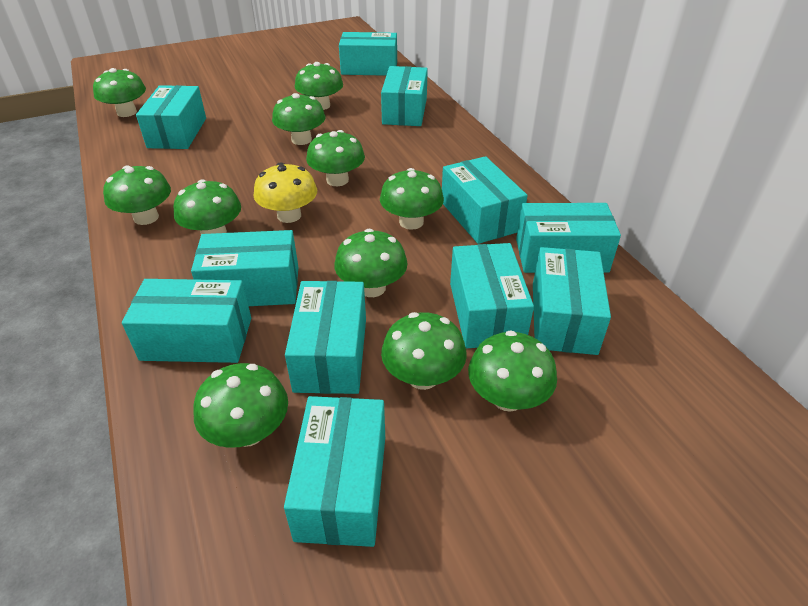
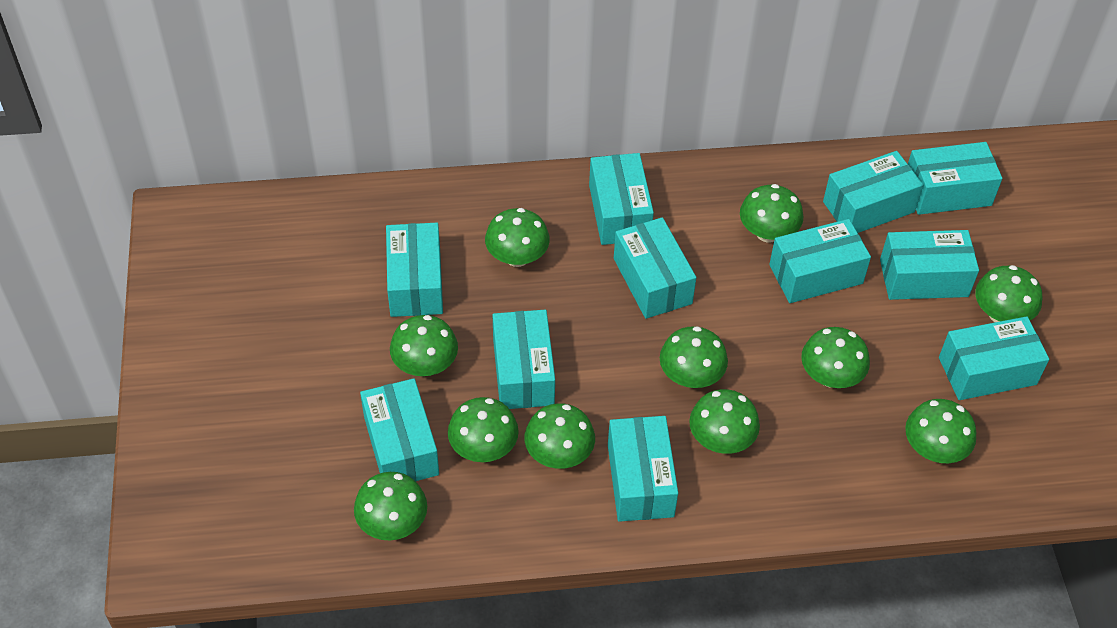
yellow mushroom: 1 -> 0

